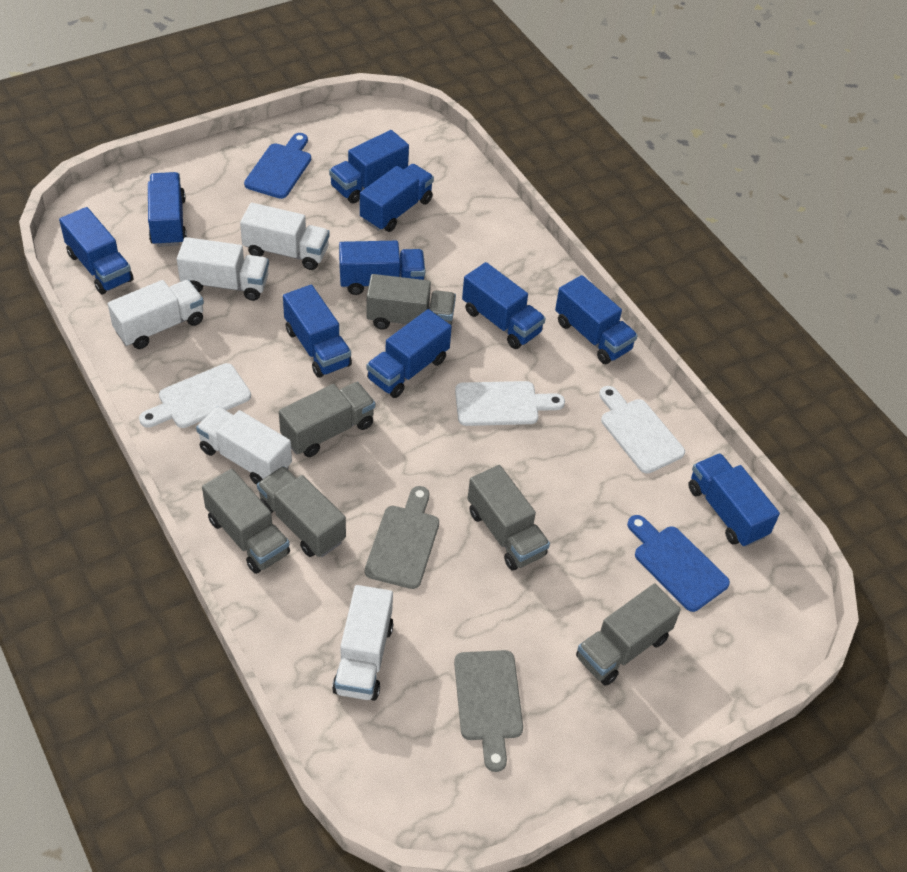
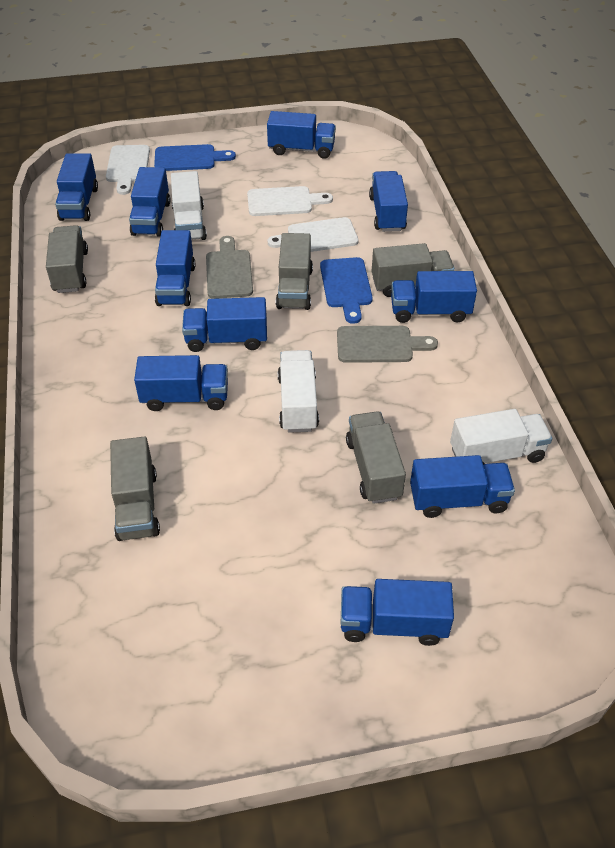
grey truck: 6 -> 5
white truck: 5 -> 3

